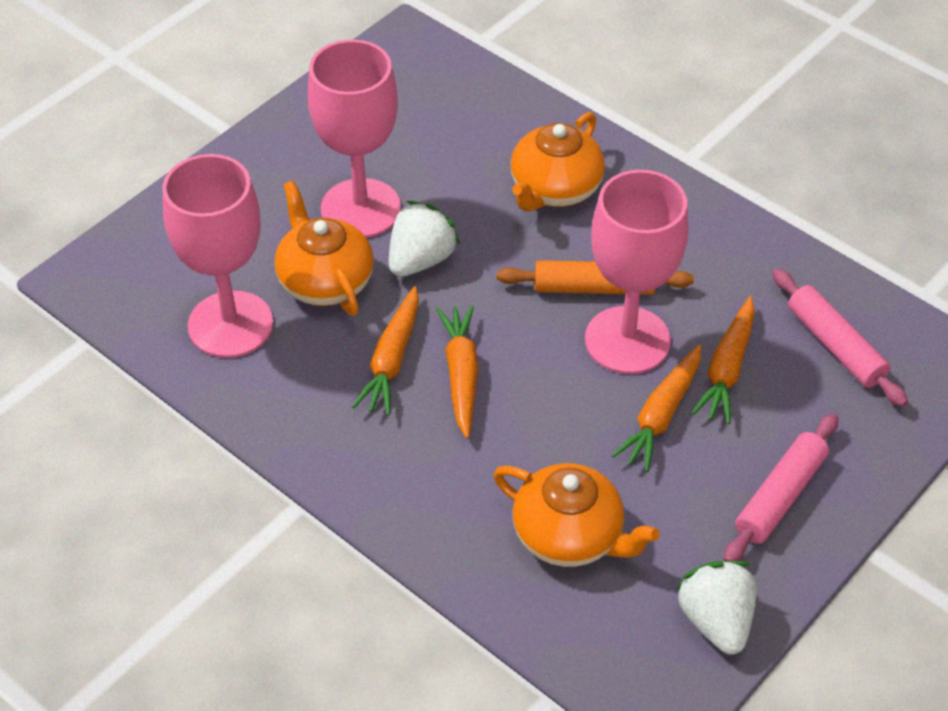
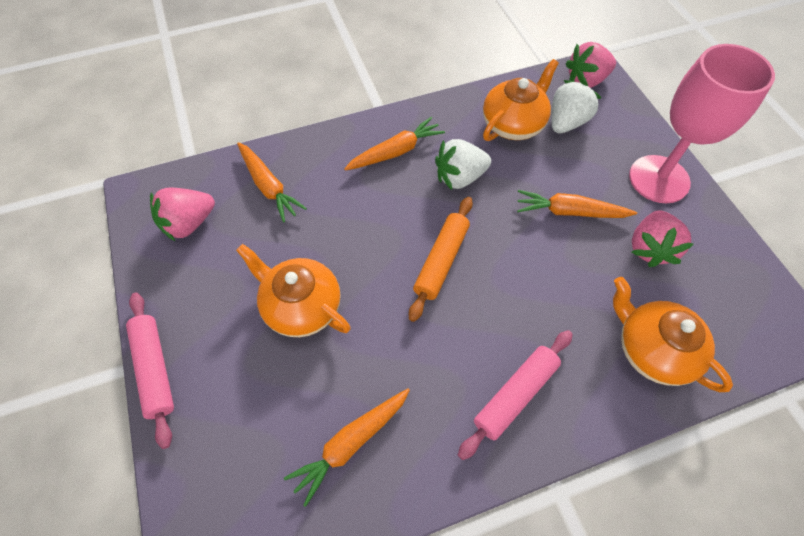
pink goblet: 3 -> 1
pink strawberry: 0 -> 3

